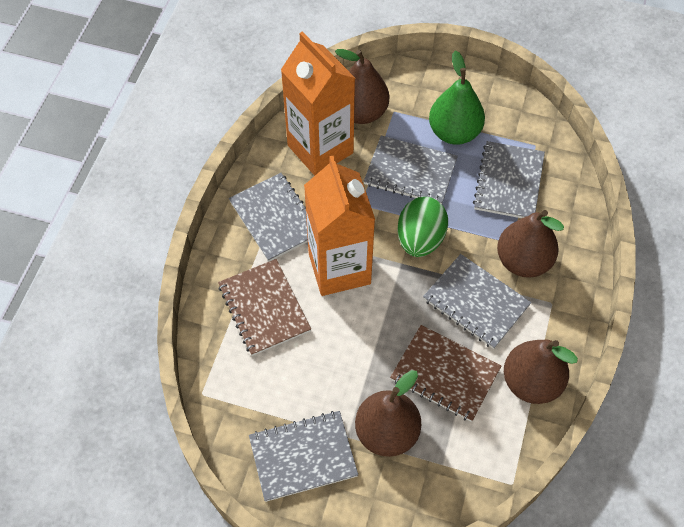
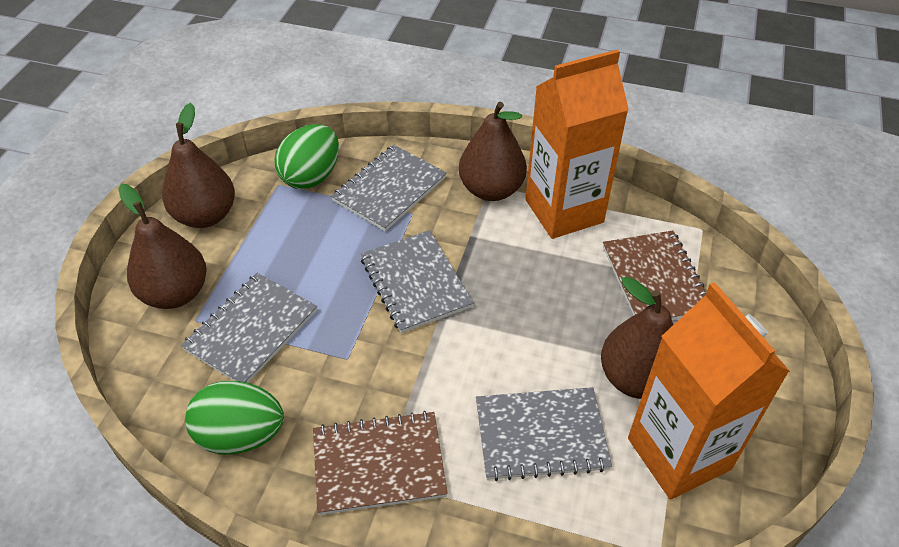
green egg: 1 -> 2
green pear: 1 -> 0
grey notebook: 5 -> 4

